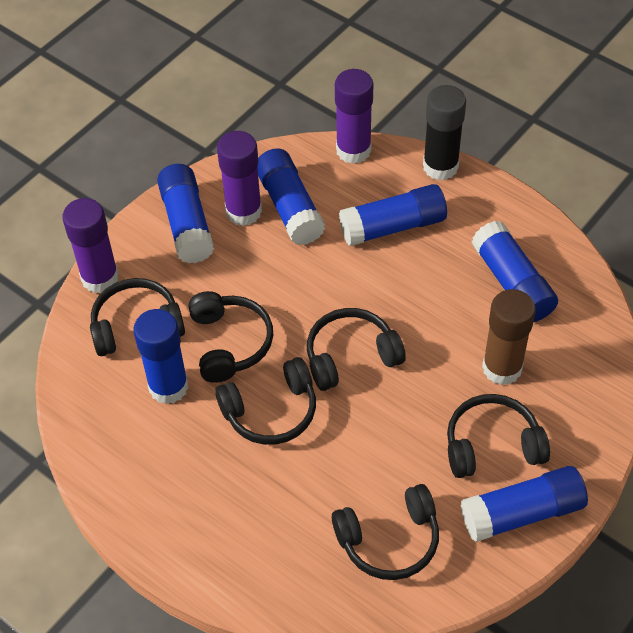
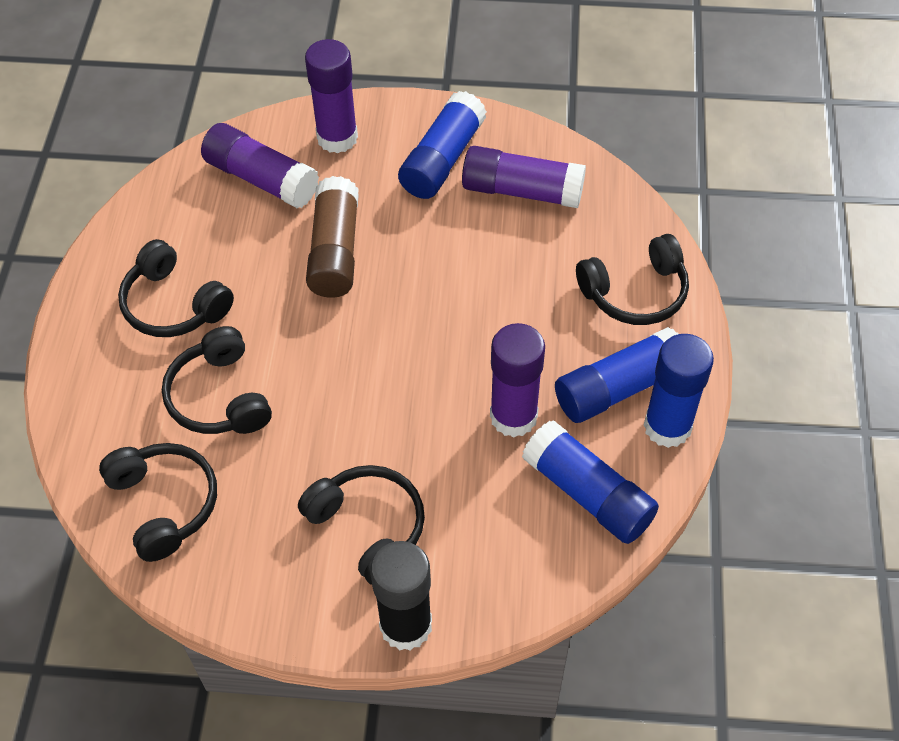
black headphones: 6 -> 5
blue glue stick: 6 -> 4
purple glue stick: 3 -> 4

